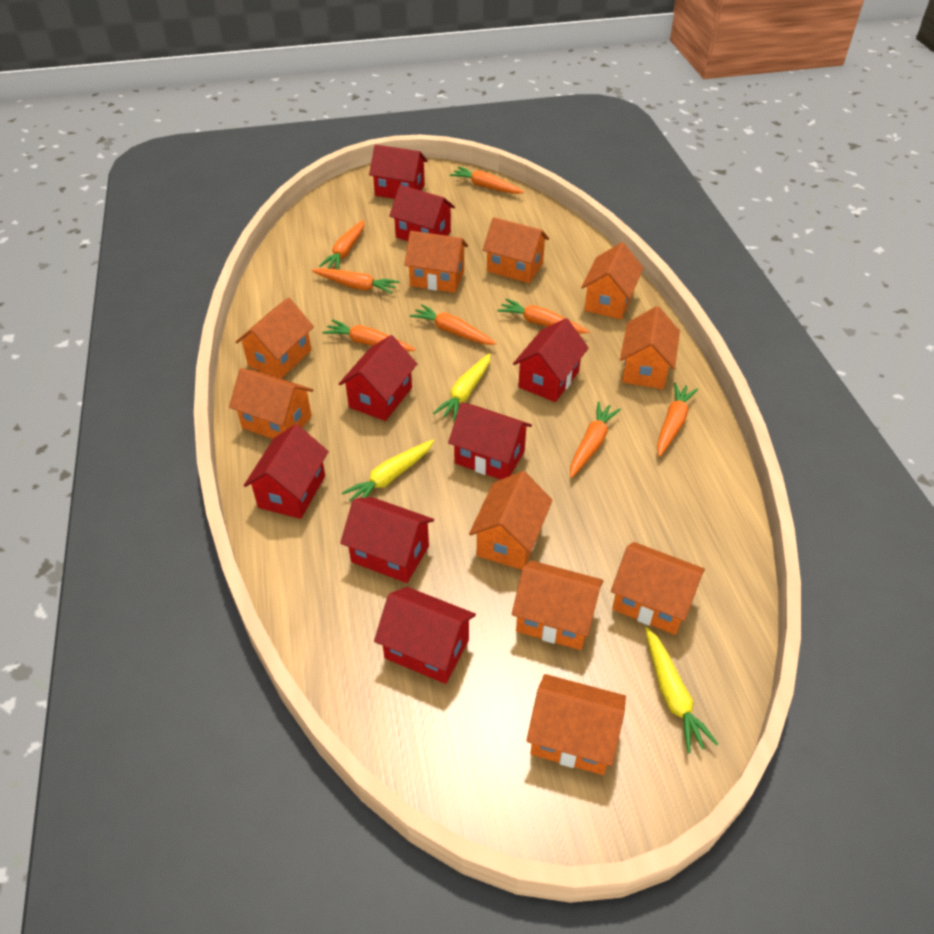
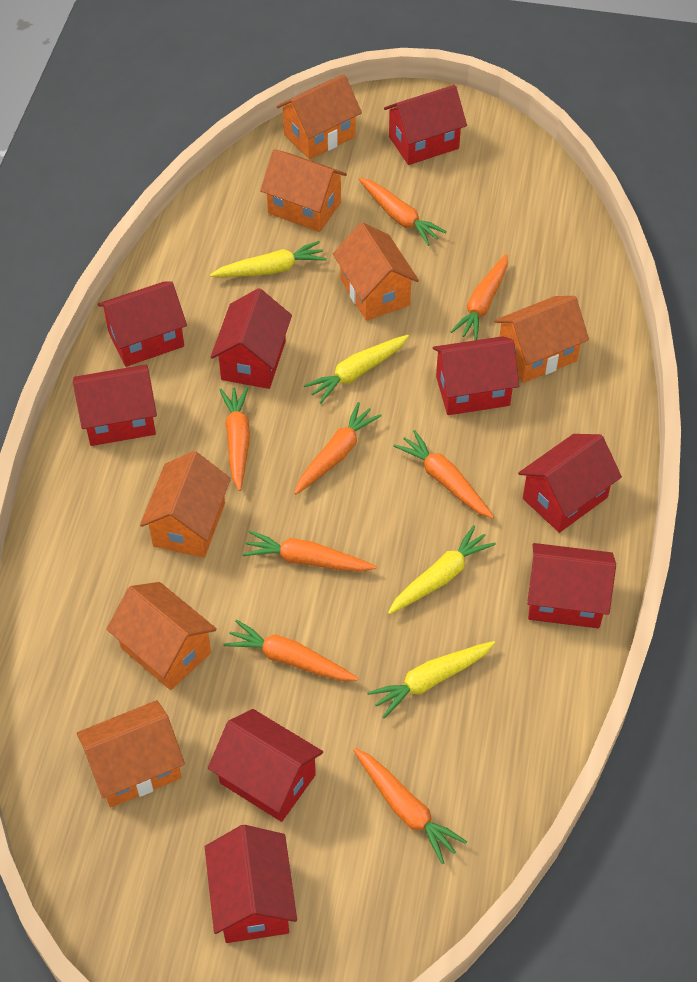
orange house: 10 -> 7
red house: 8 -> 9
yellow carrot: 3 -> 4

